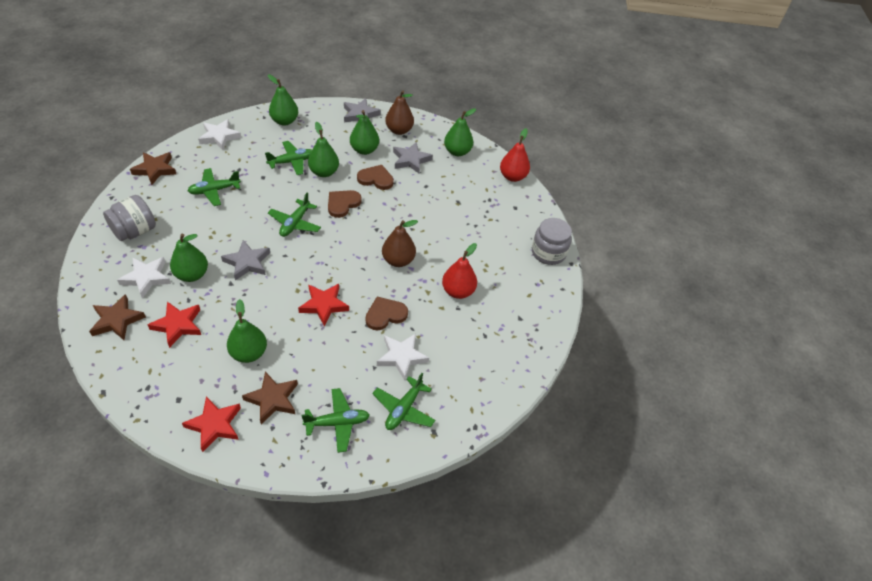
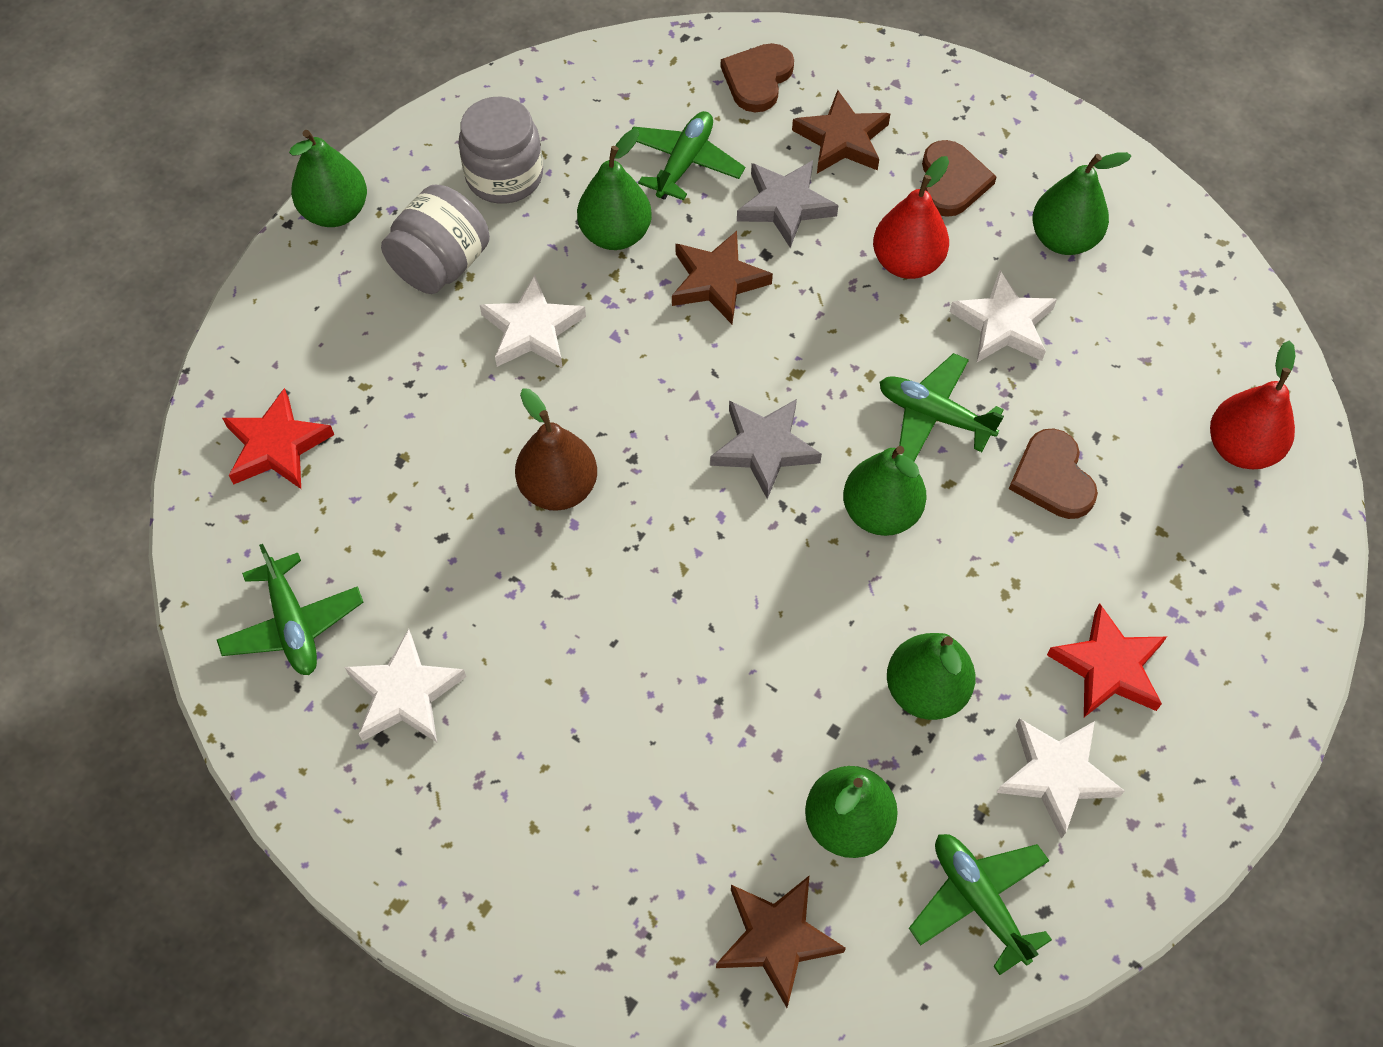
brown pear: 2 -> 1
green plane: 5 -> 4
grey star: 3 -> 2
red star: 3 -> 2
white star: 3 -> 4

